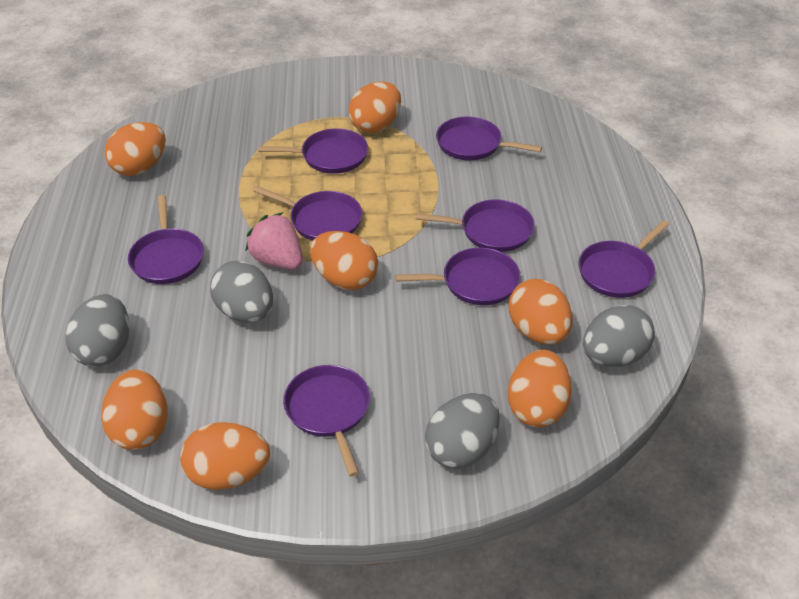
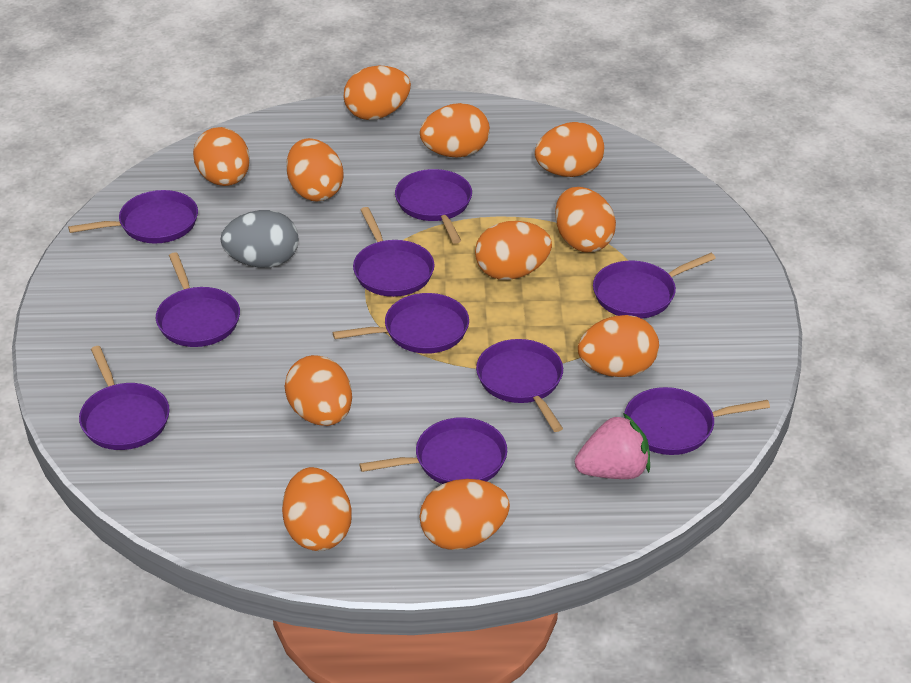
grey egg: 4 -> 1
orange egg: 7 -> 11
purple pan: 8 -> 10

